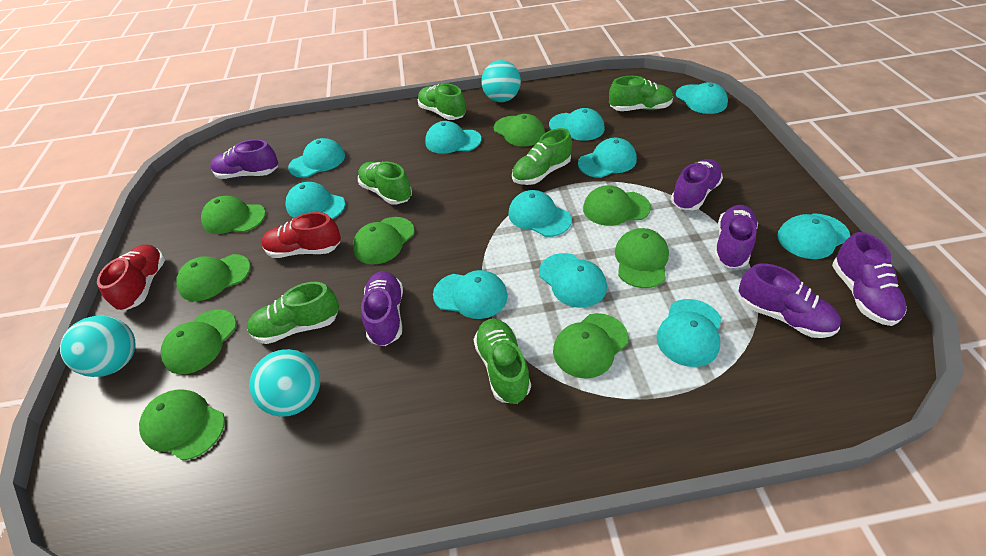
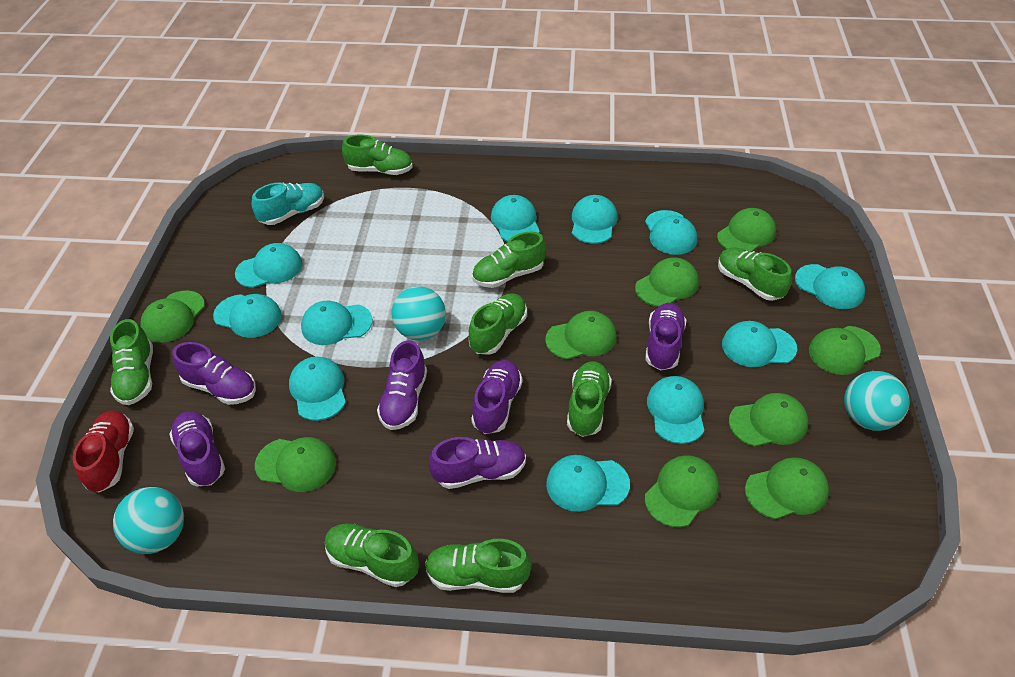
green shoe: 6 -> 8
red shoe: 2 -> 1
turquoise shoe: 0 -> 1

